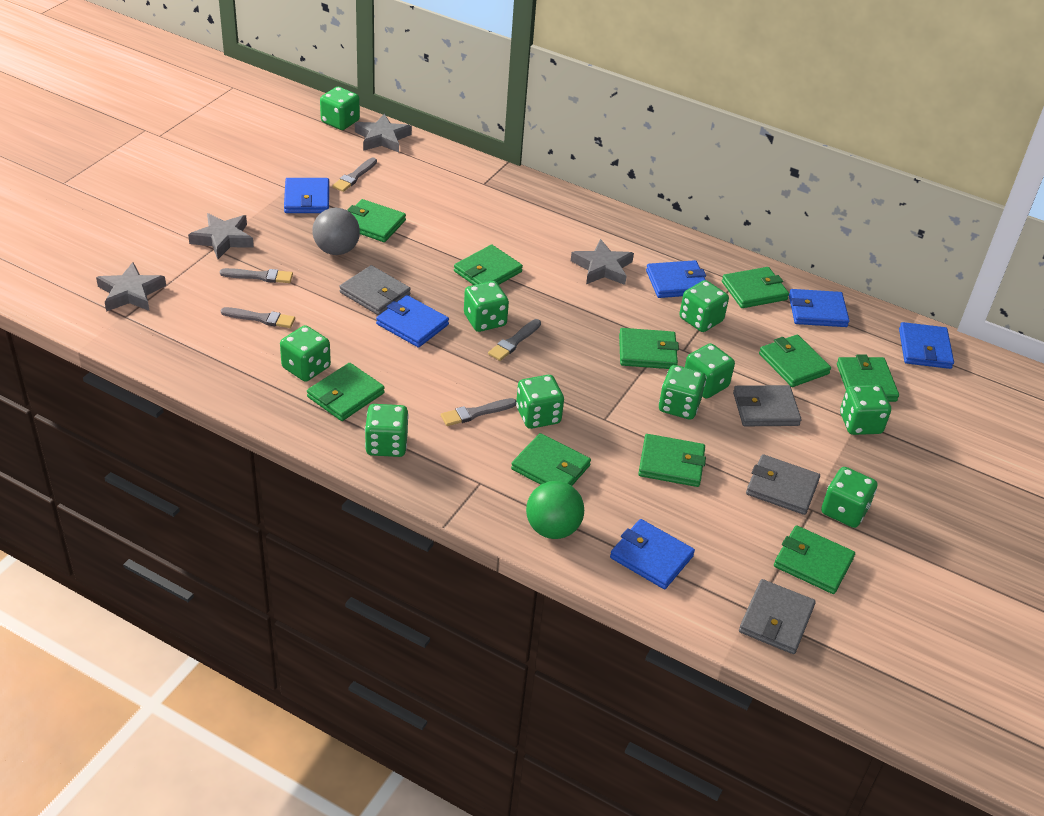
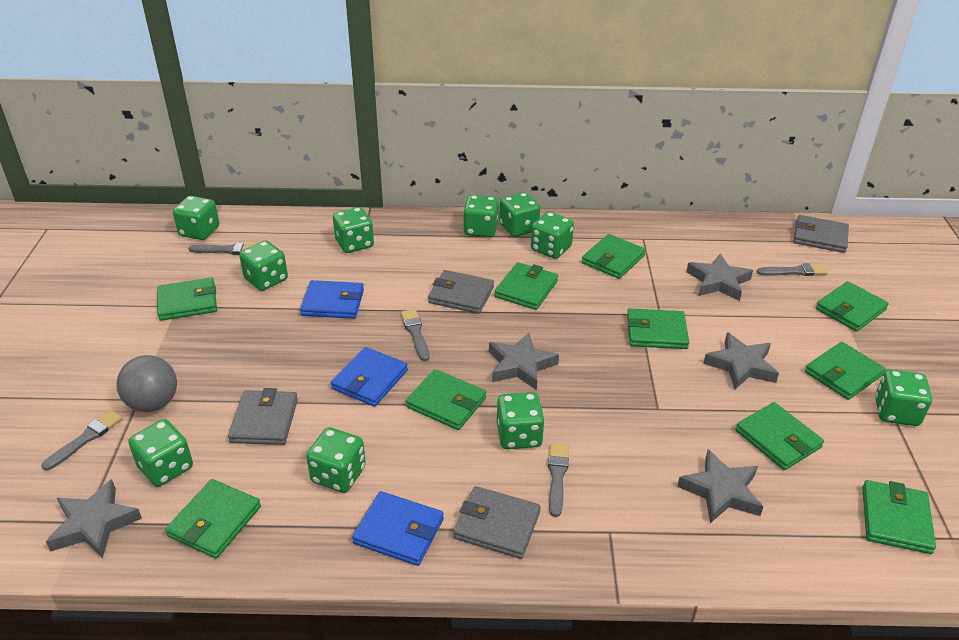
blue wallet: 6 -> 3
green ball: 1 -> 0
grey star: 4 -> 5

